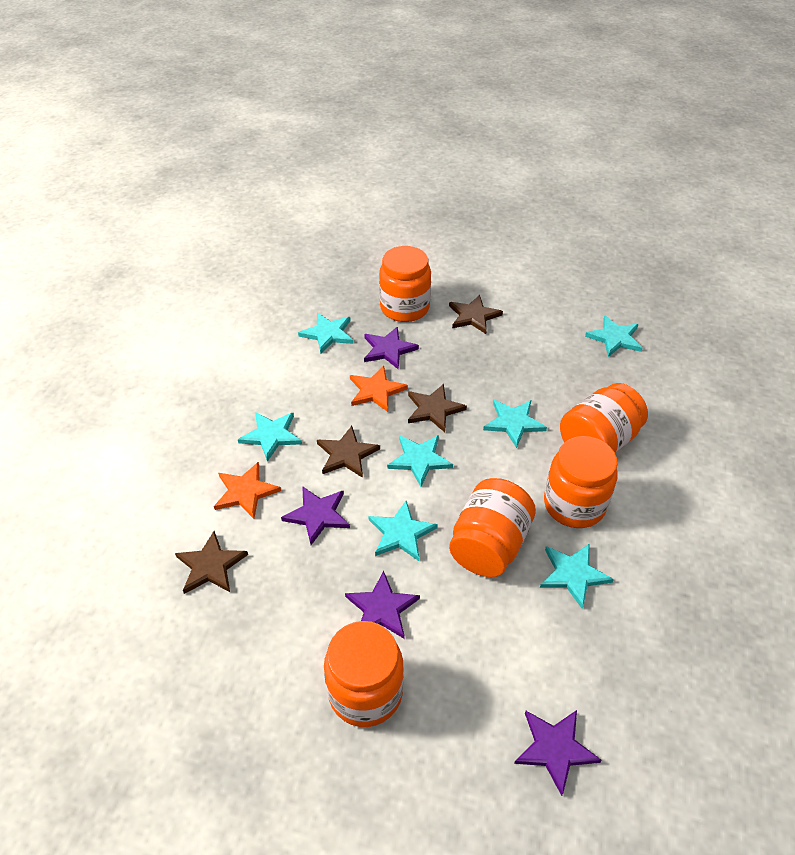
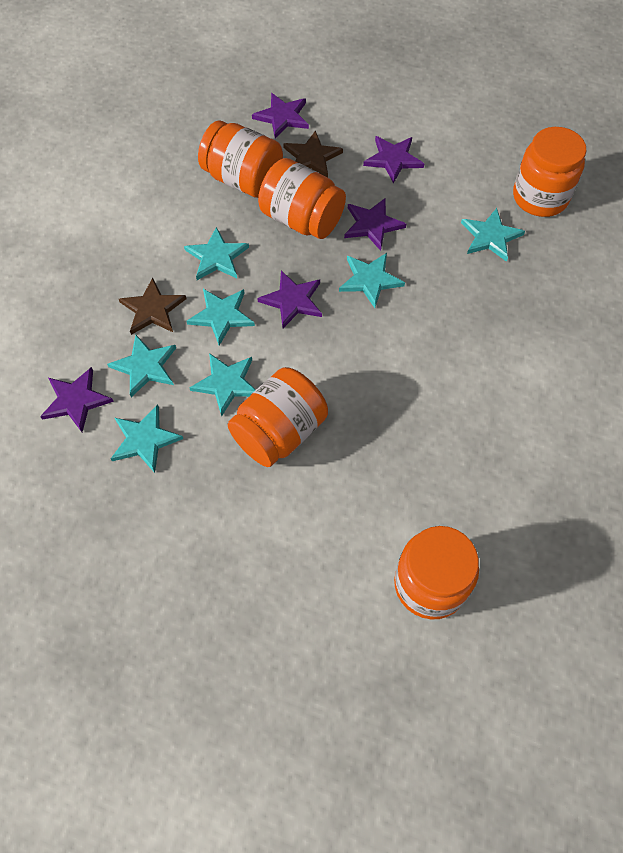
brown star: 4 -> 2
orange star: 2 -> 0
purple star: 4 -> 5

